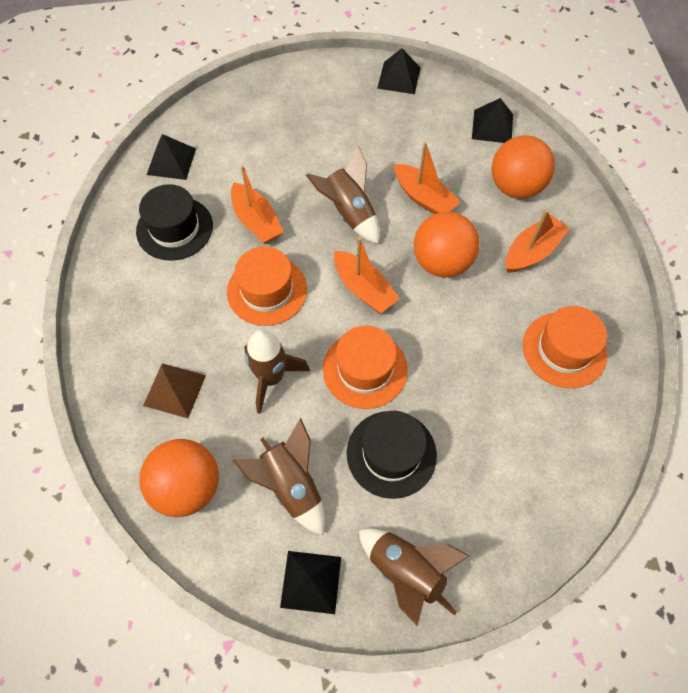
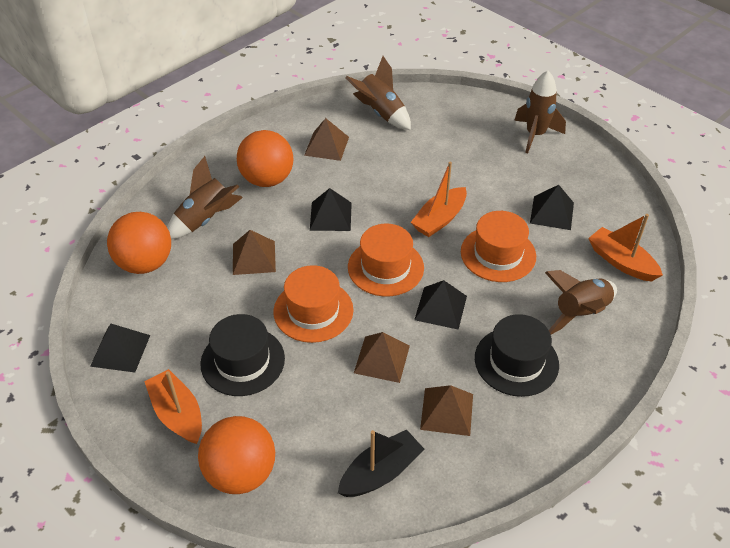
black boat: 0 -> 1
brown pyramid: 1 -> 4
orange boat: 4 -> 3

